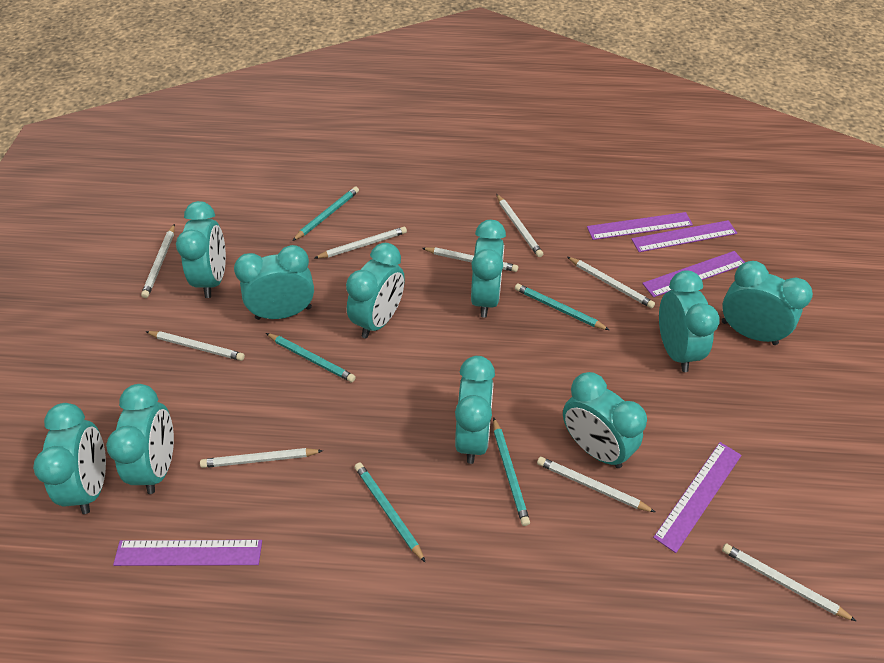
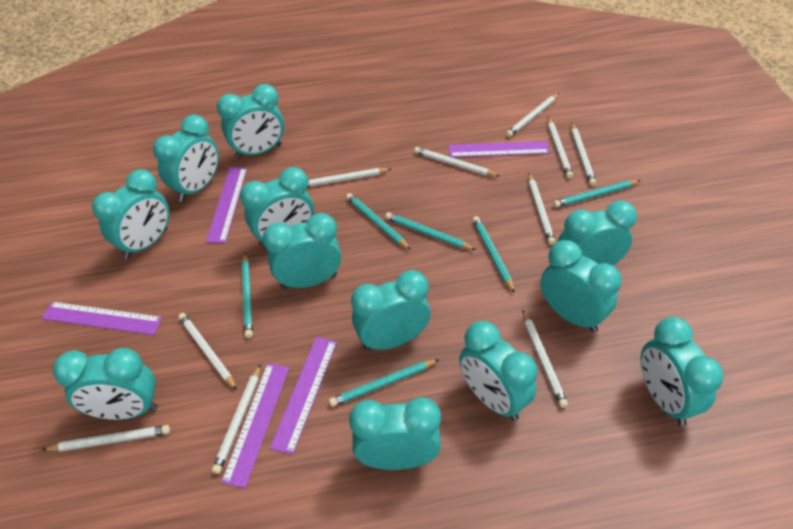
turquoise clock: 10 -> 12
turquoise pencil: 5 -> 6
white pencil: 9 -> 10

